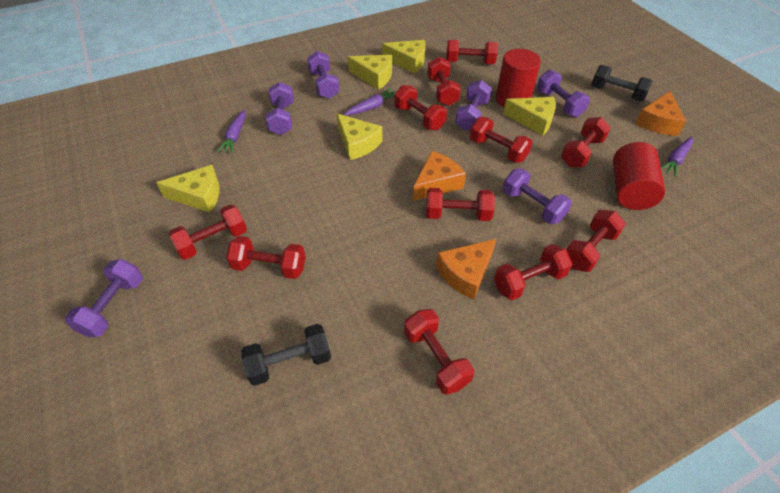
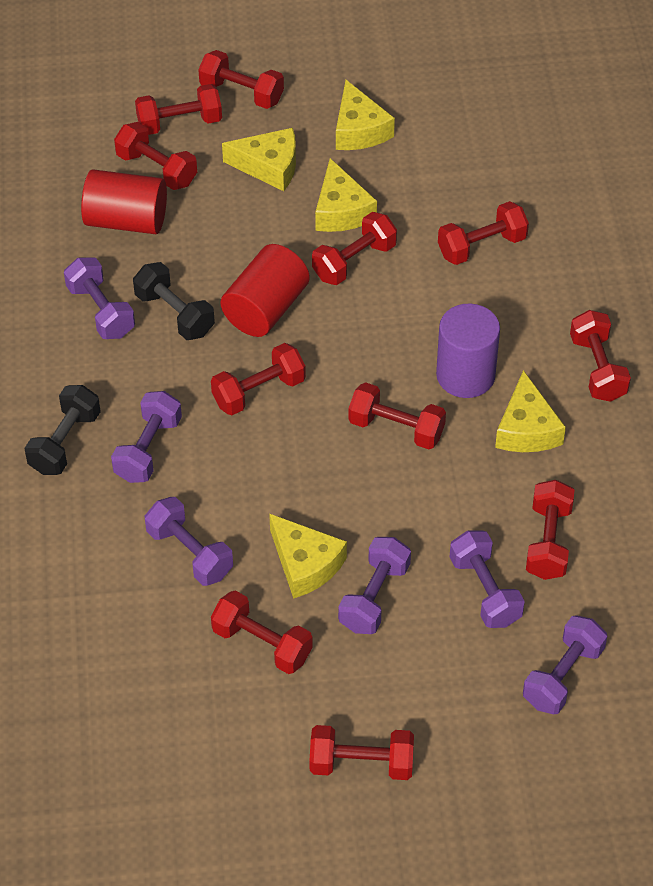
orange cheese: 3 -> 0
purple carrot: 3 -> 0
purple cylinder: 0 -> 1

